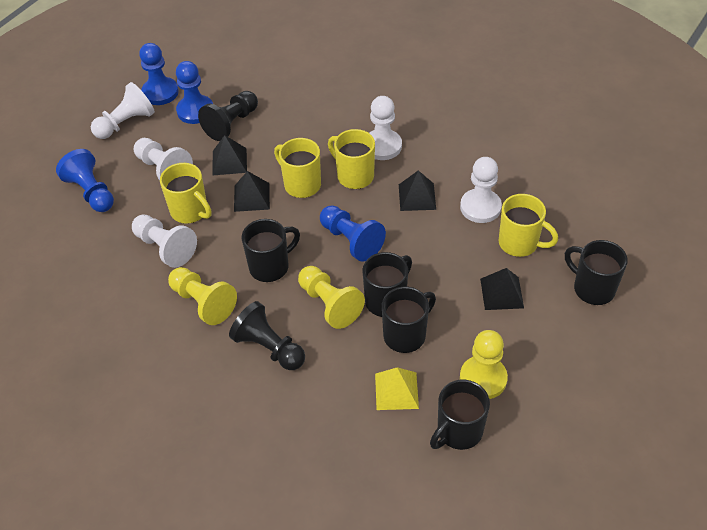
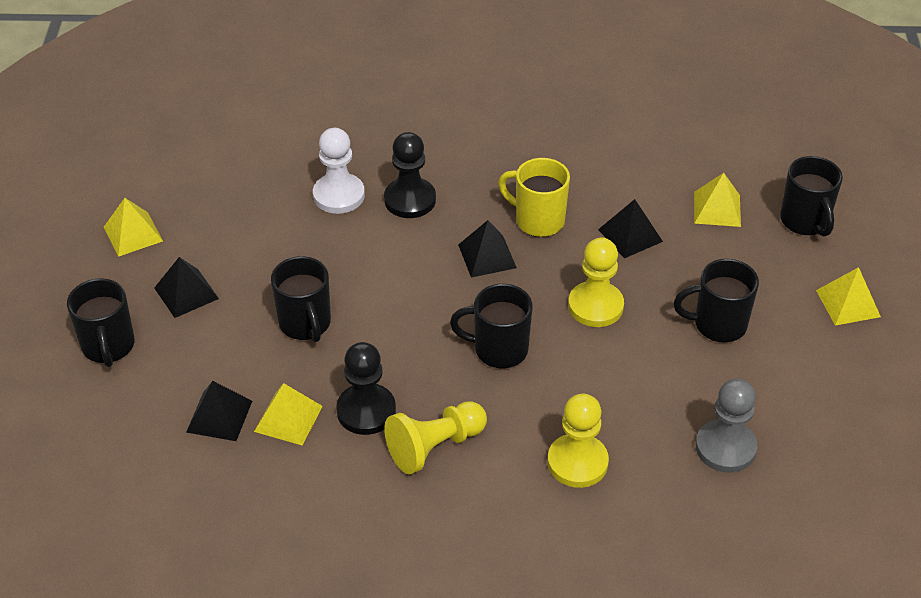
blue pawn: 4 -> 0
grey pawn: 0 -> 1
white pawn: 5 -> 1
yellow mug: 4 -> 1
yellow pyramid: 1 -> 4

